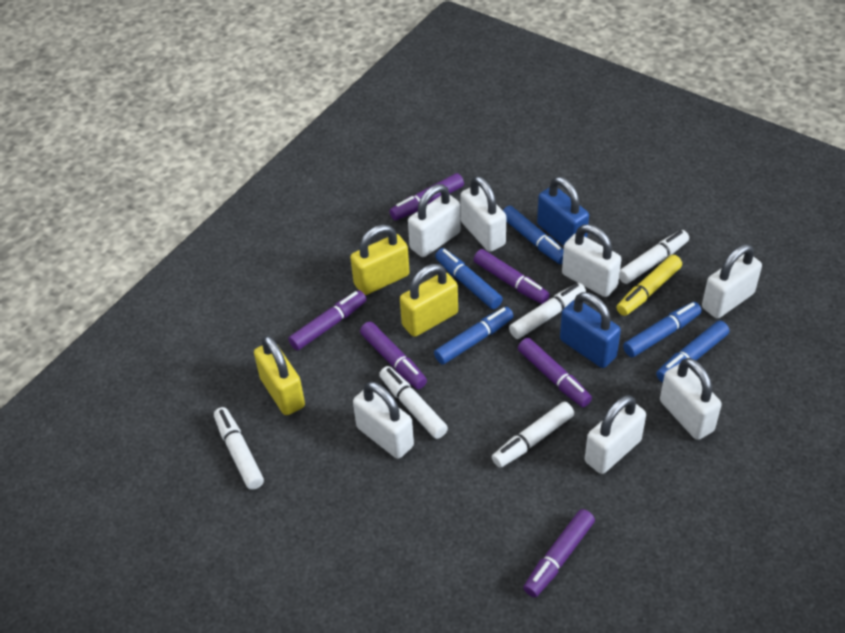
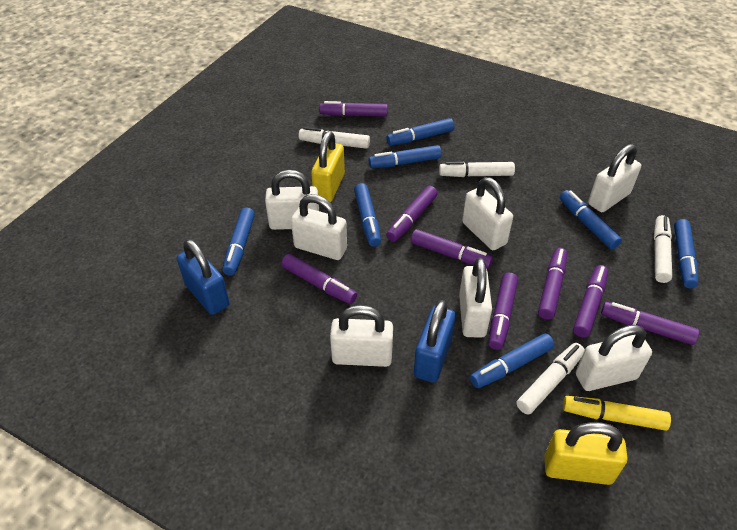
blue marker: 5 -> 7
purple marker: 6 -> 8
white marker: 5 -> 4
yellow padlock: 3 -> 2

